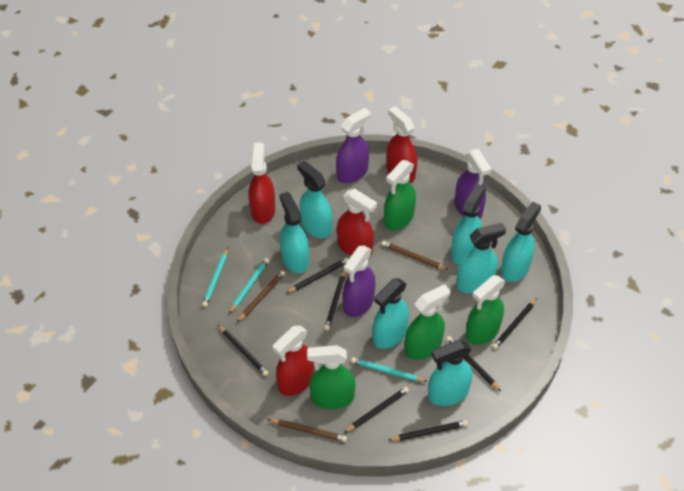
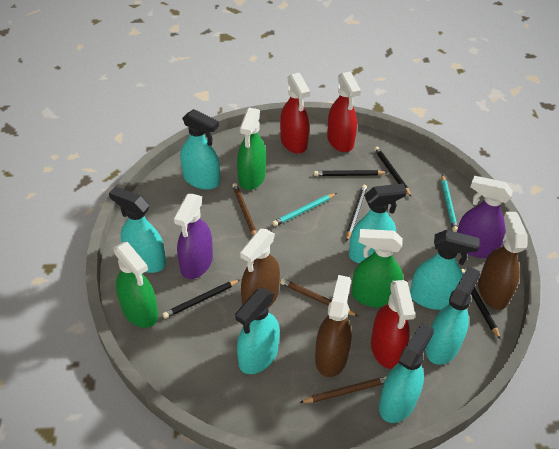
black pencil: 7 -> 5
brown spray bottle: 0 -> 3
green spray bottle: 4 -> 3
purple spray bottle: 3 -> 2
red spray bottle: 4 -> 3
turquoise pencil: 3 -> 2

